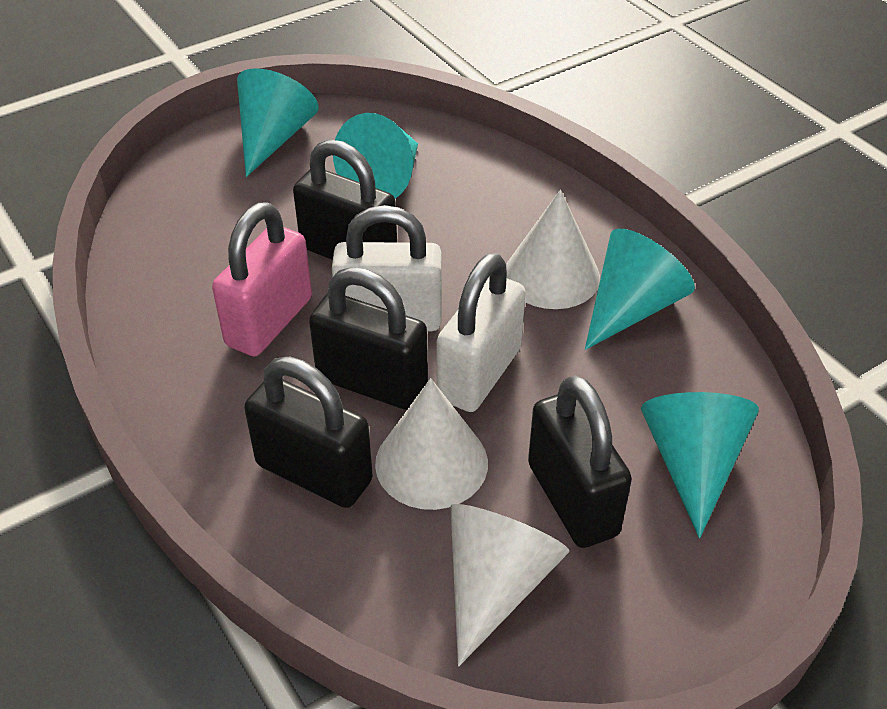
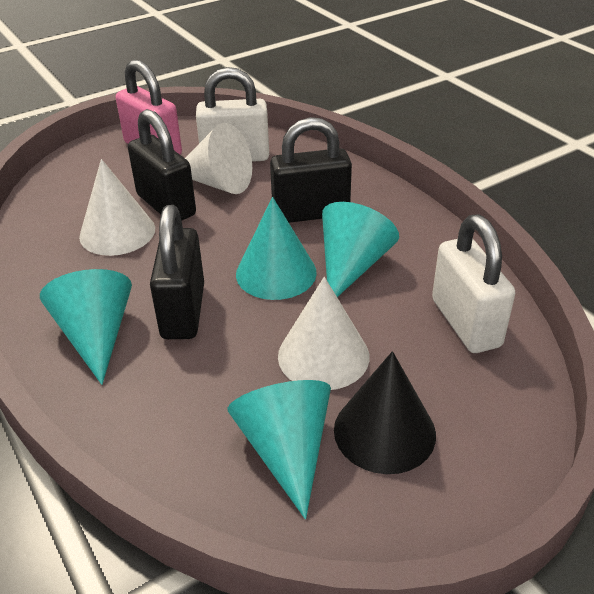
black cone: 0 -> 1
black padlock: 4 -> 3

